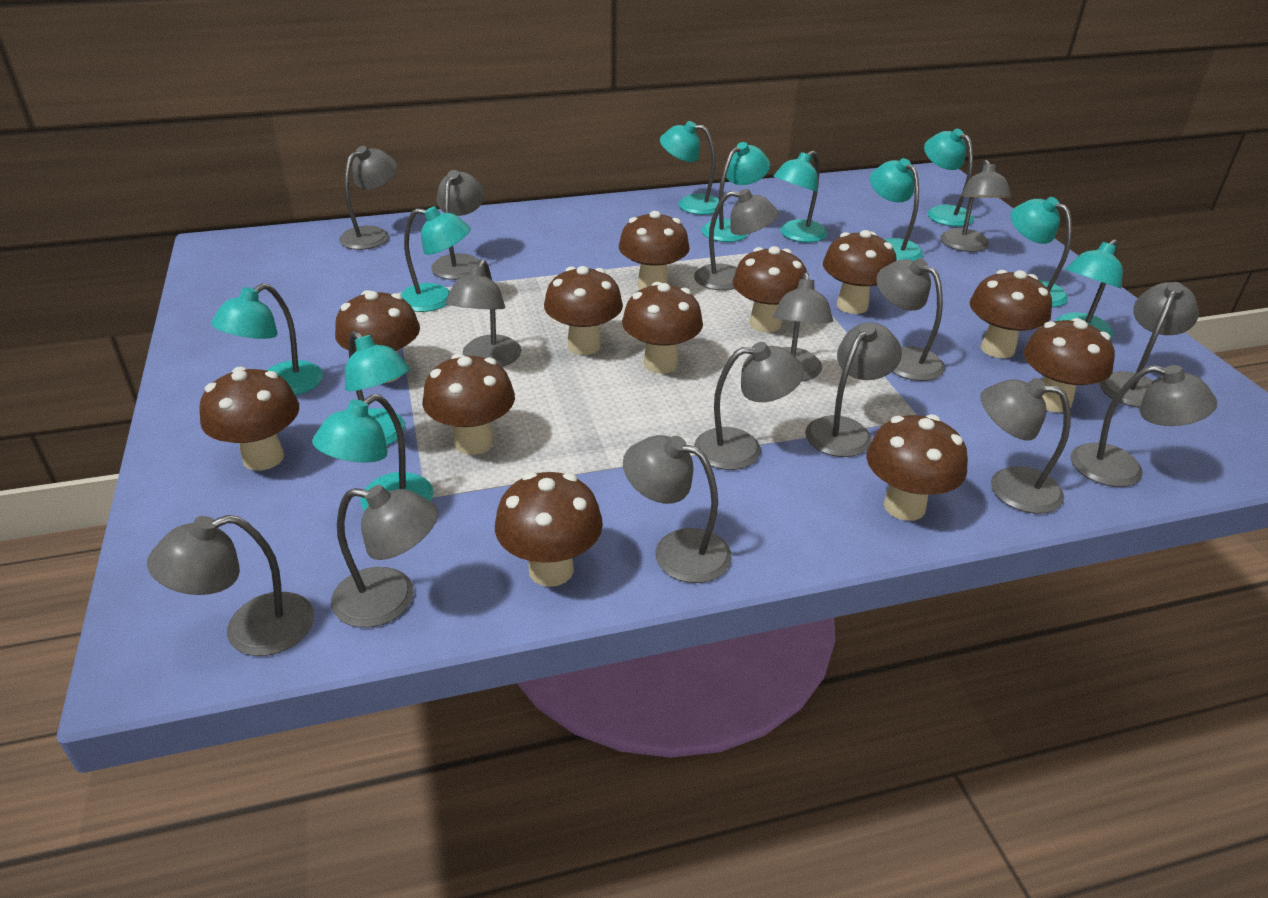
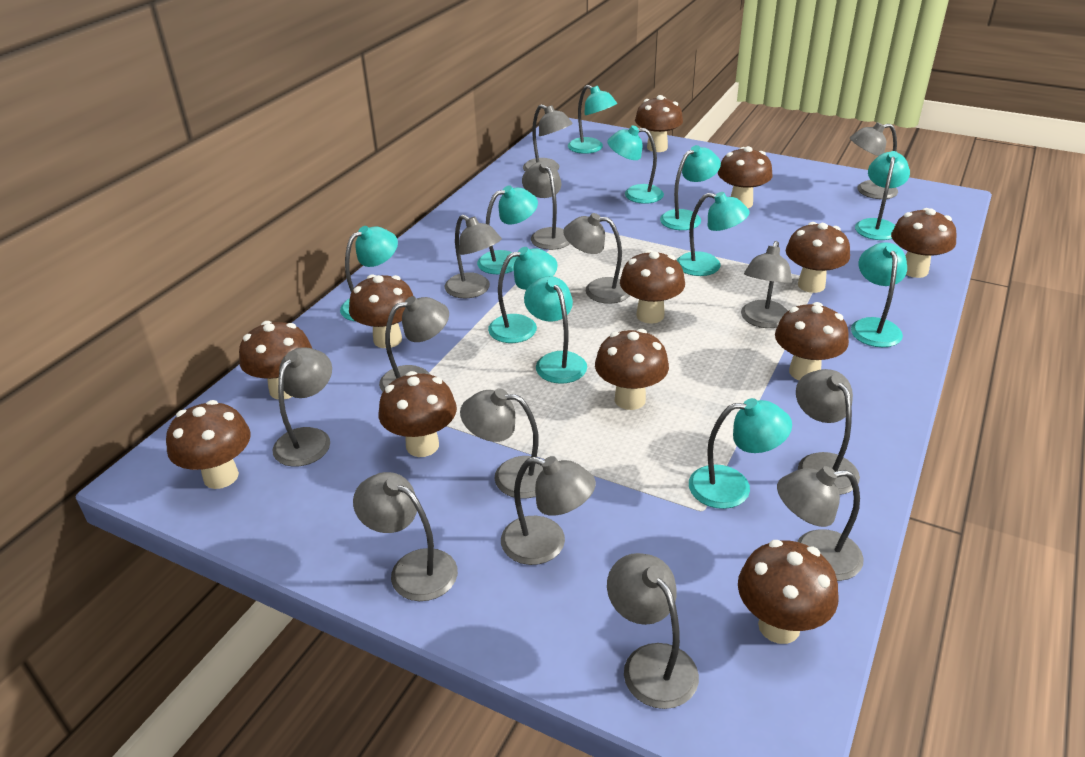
grey lamp: 15 -> 14

